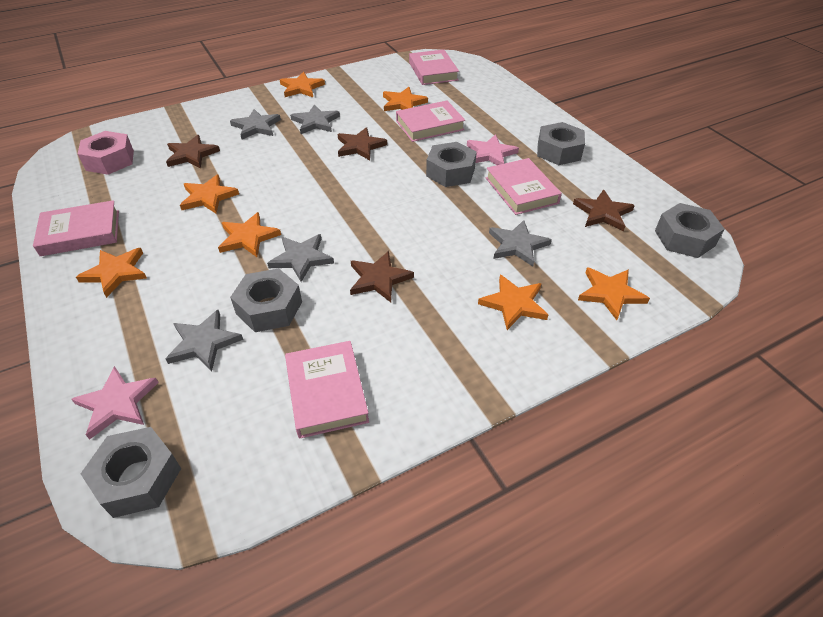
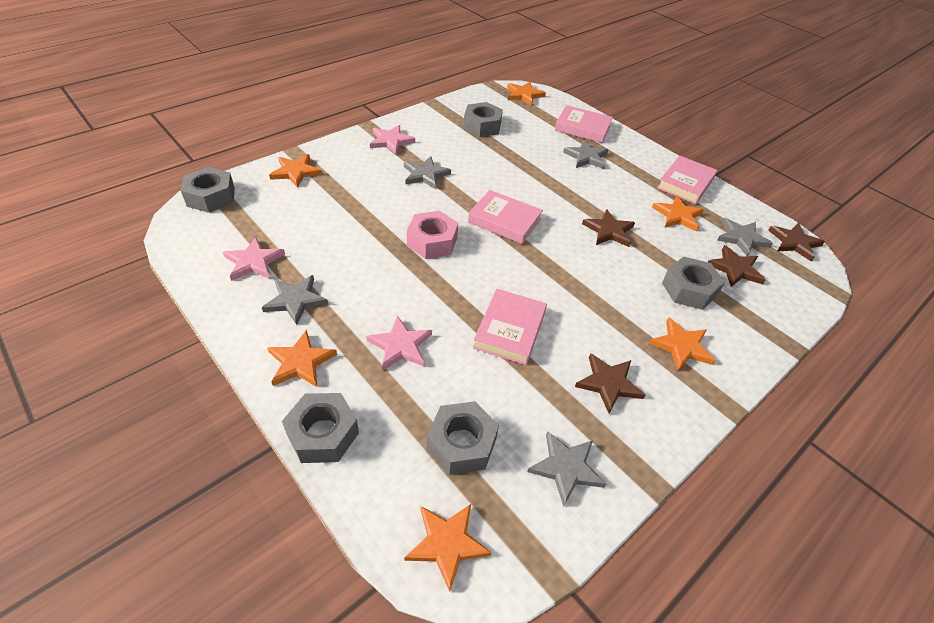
orange star: 7 -> 6
pink book: 5 -> 4
pink star: 2 -> 3

